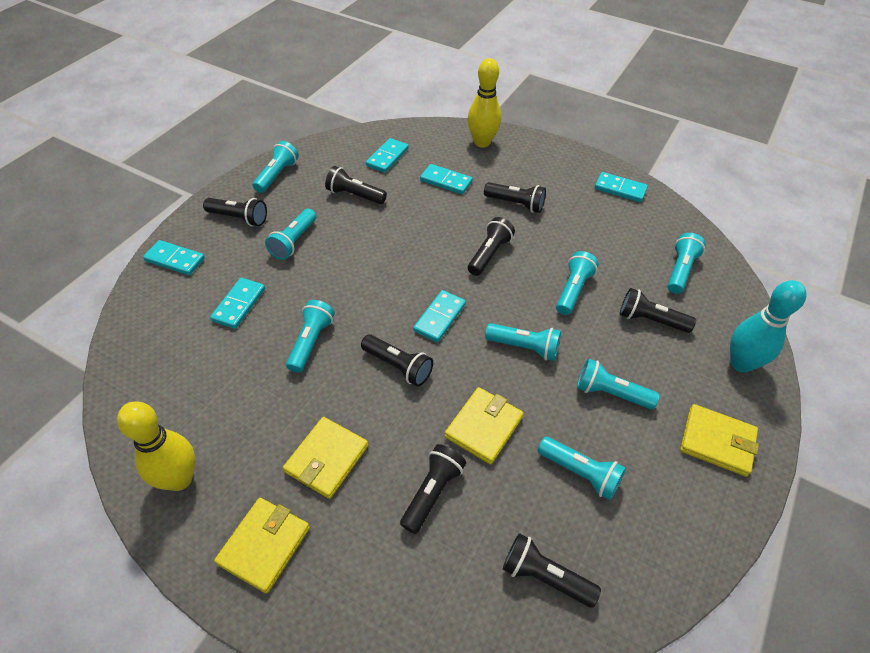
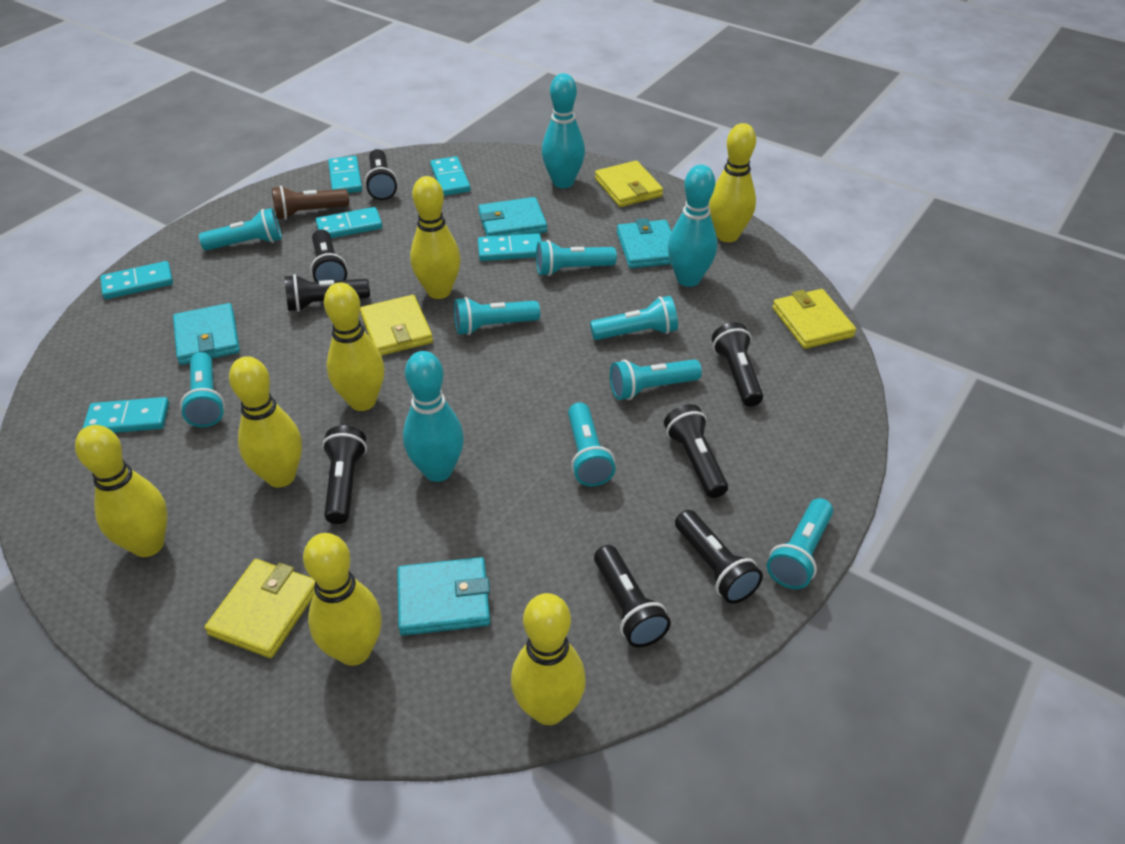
brown flashlight: 0 -> 1
turquoise bowling pin: 1 -> 3
turquoise wallet: 0 -> 4
yellow bowling pin: 2 -> 7

